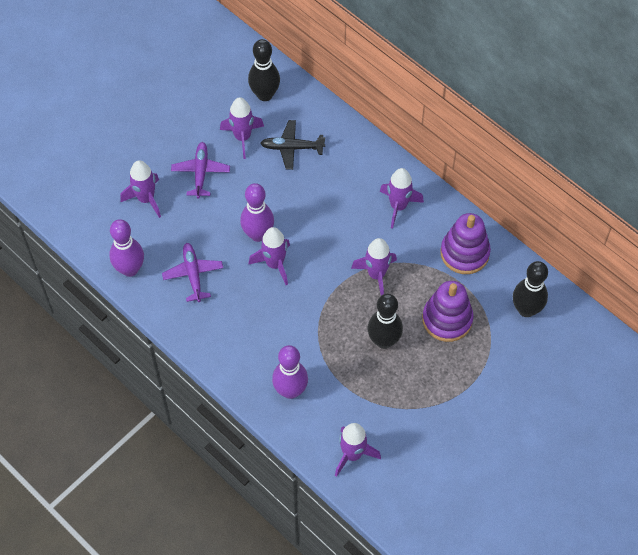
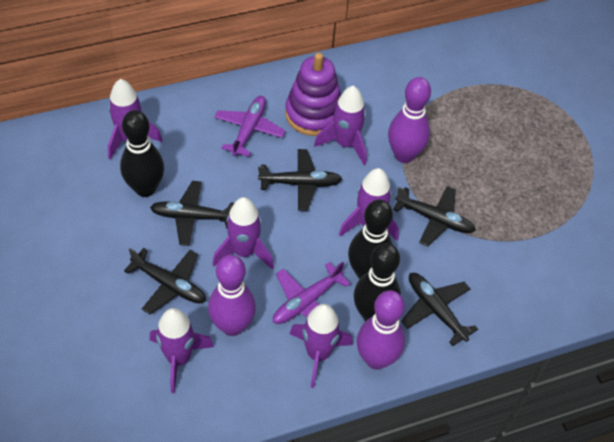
black plane: 1 -> 5
purple stacking toy: 2 -> 1

